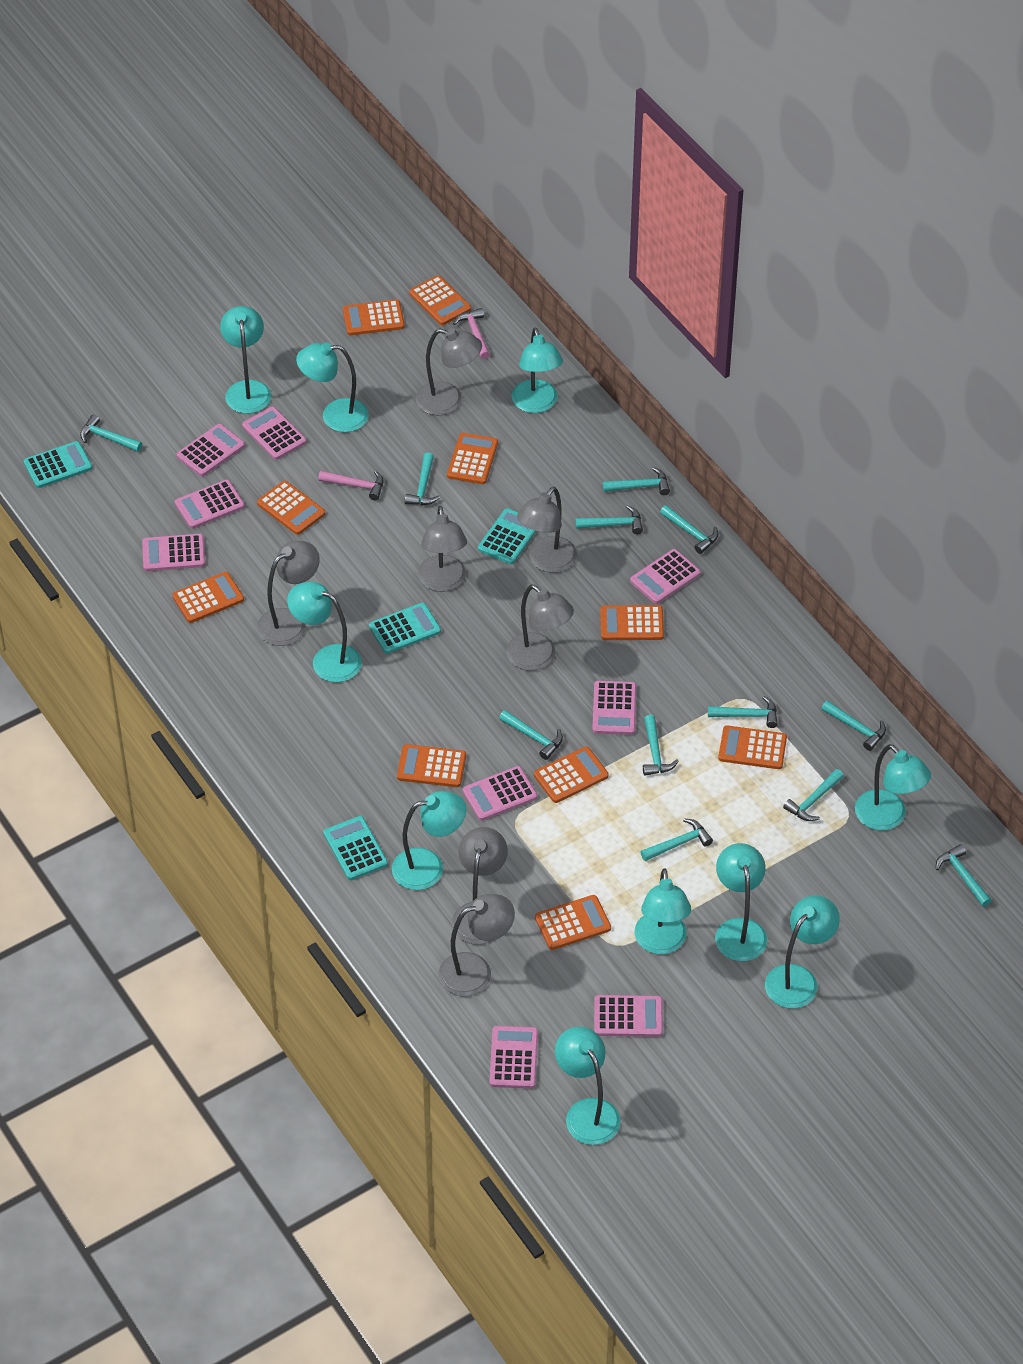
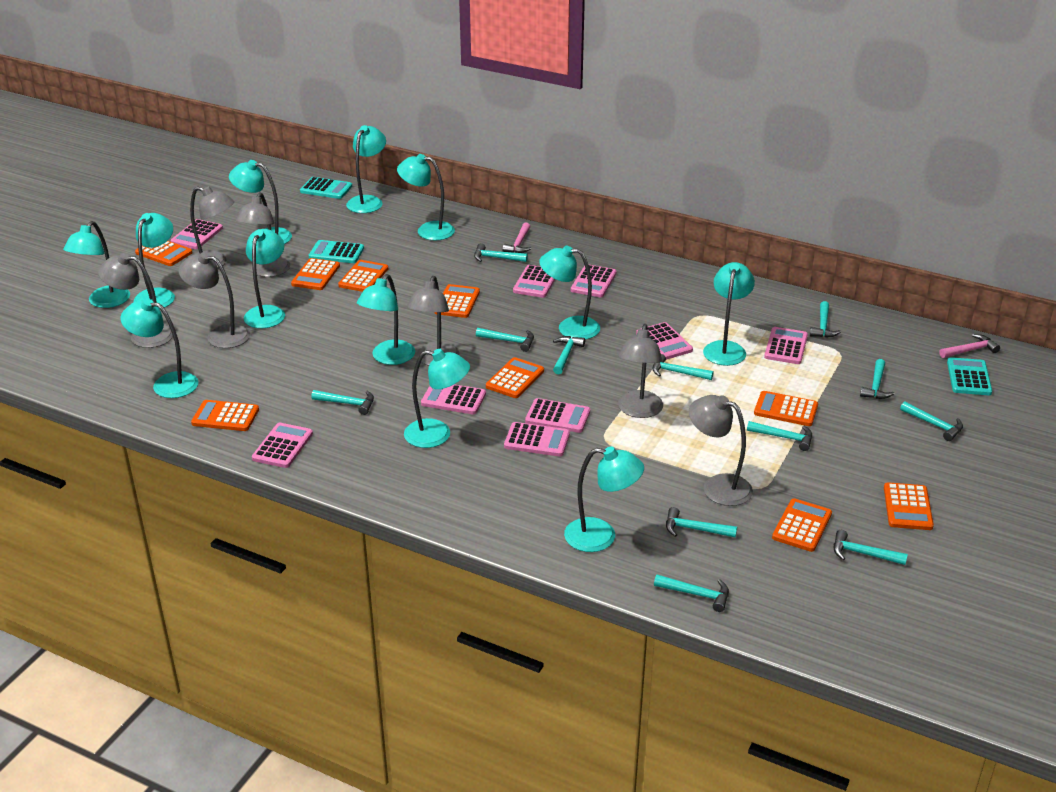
orange calculator: 10 -> 9
turquoise calculator: 4 -> 3
turquoise lamp: 10 -> 12

